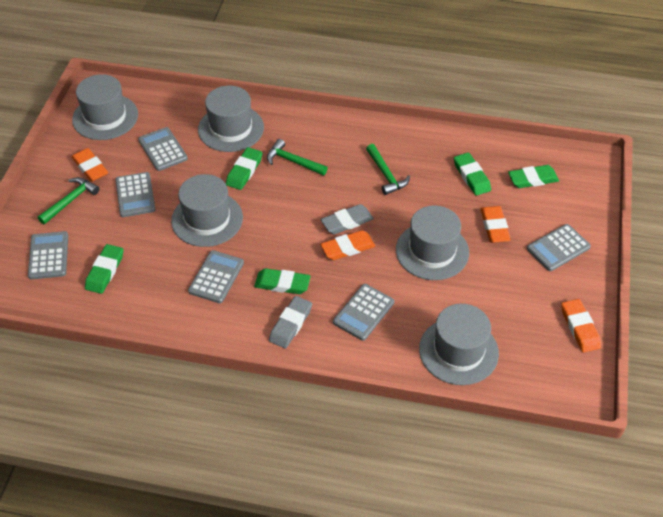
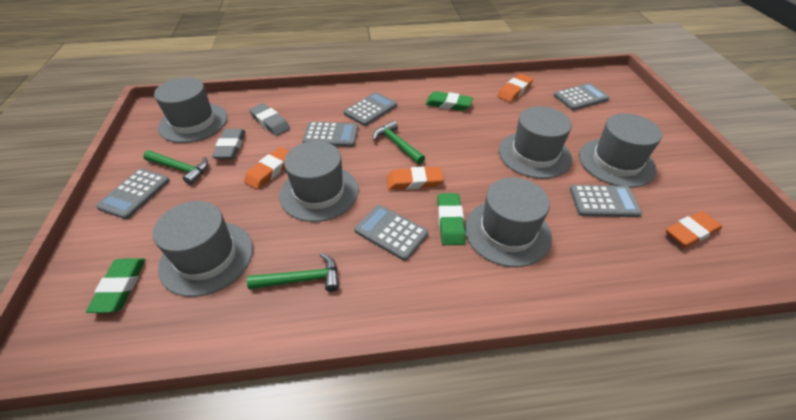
green eraser: 5 -> 3
grey hat: 5 -> 6

